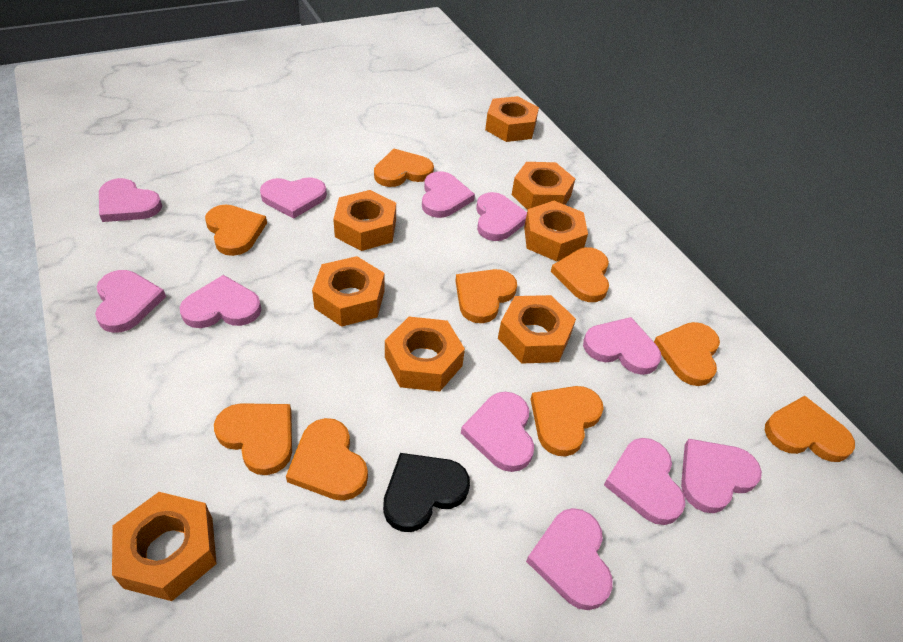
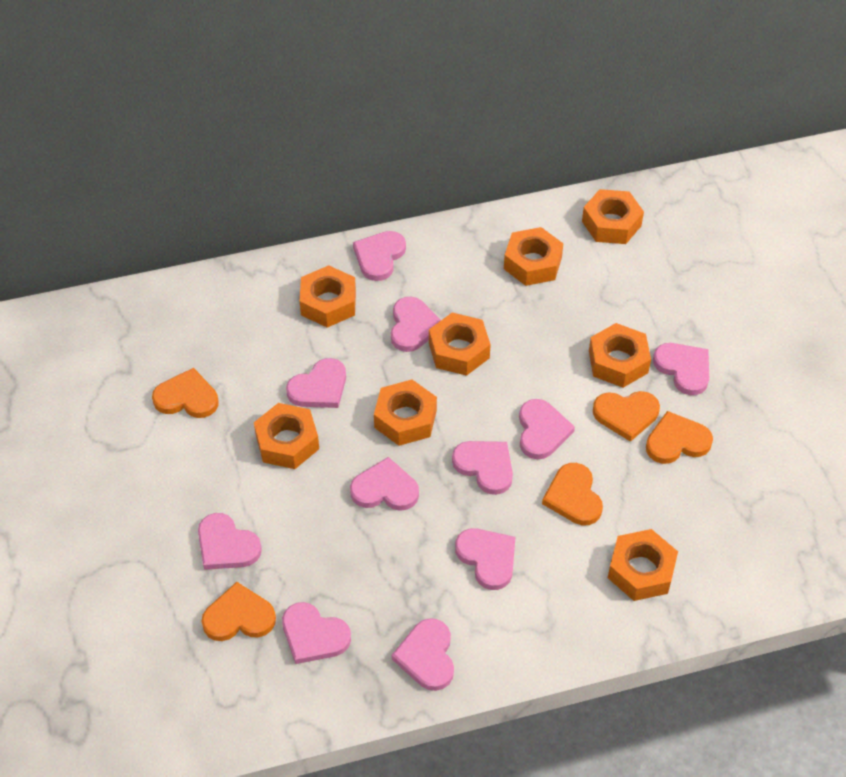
black heart: 1 -> 0
orange heart: 9 -> 5

